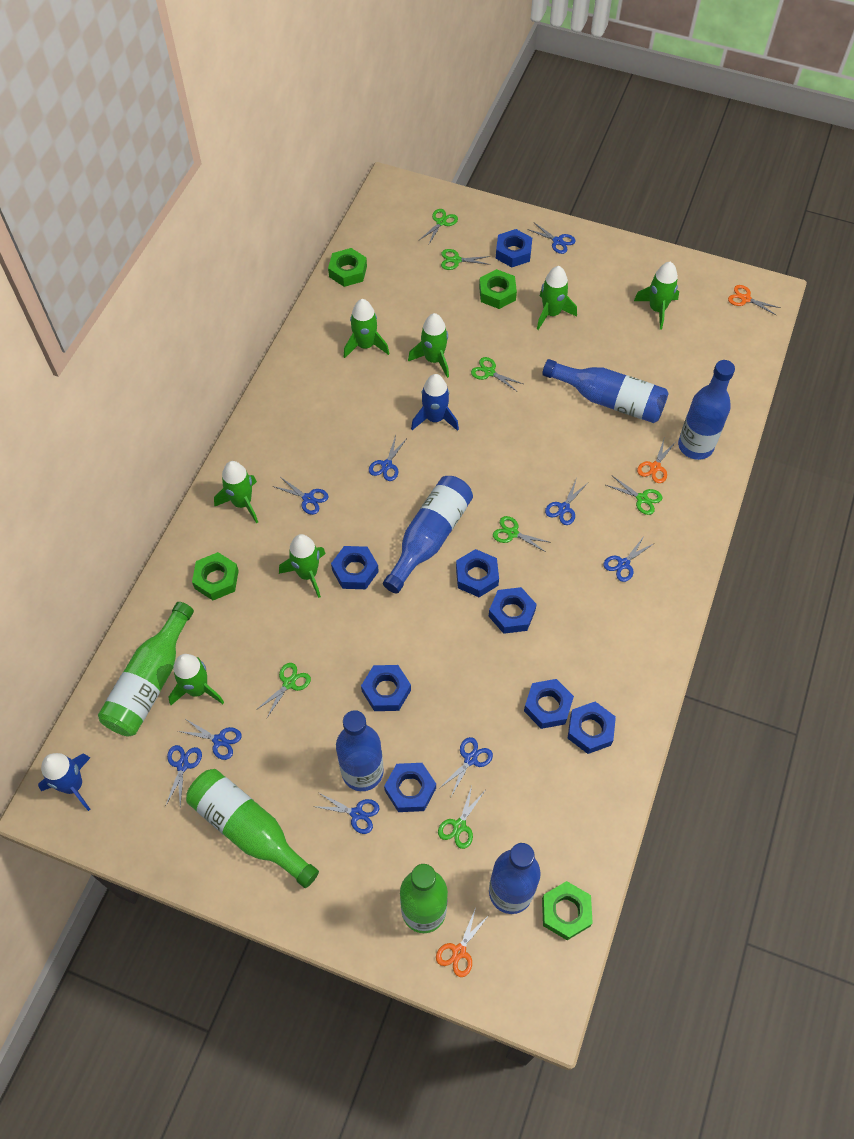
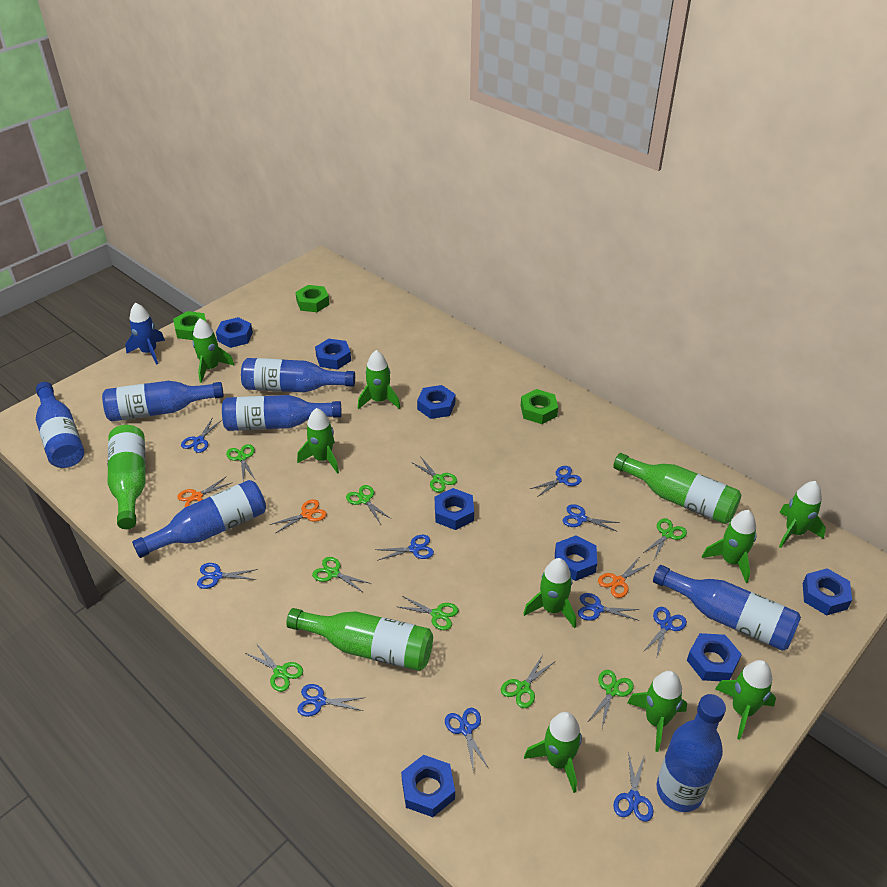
blue bottle: 5 -> 7
blue rocket: 2 -> 1
blue scissors: 9 -> 10
green nut: 4 -> 3
green rocket: 7 -> 9
green scissors: 7 -> 9

